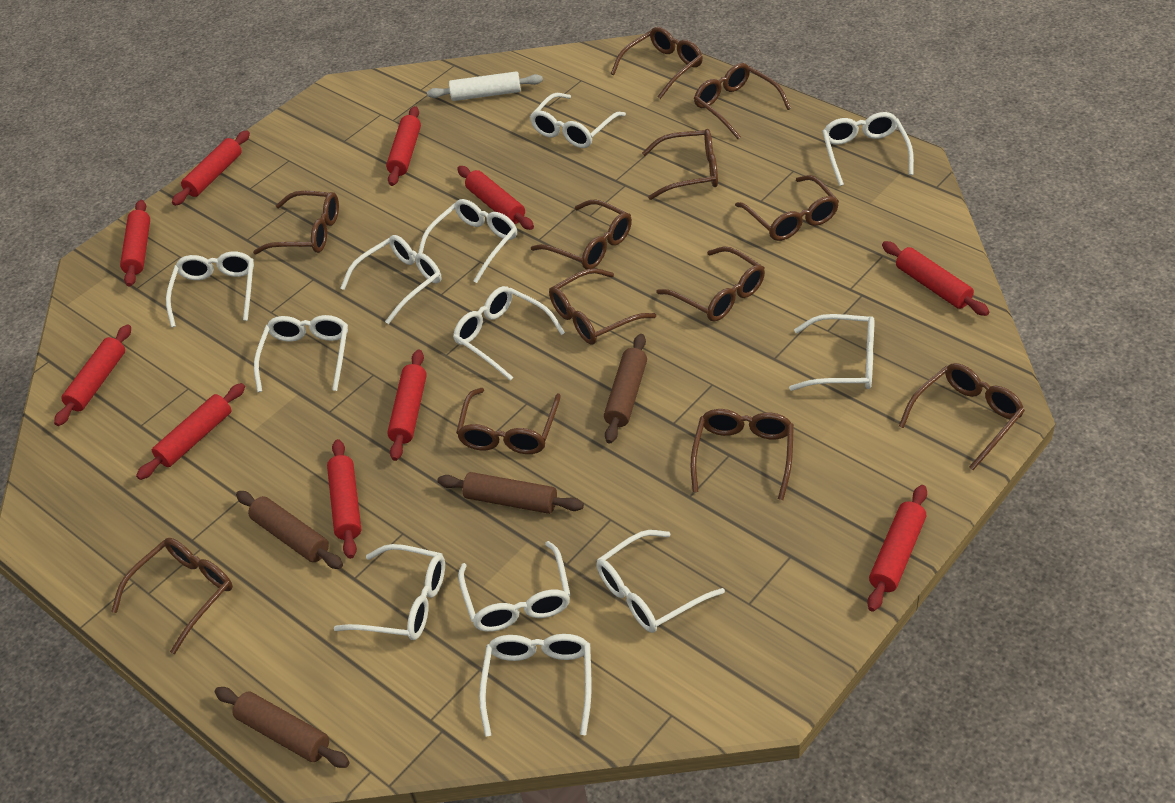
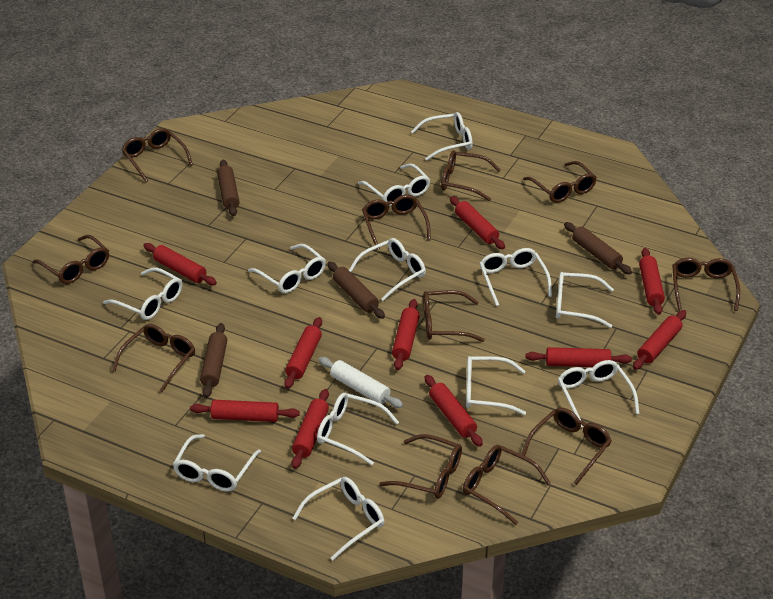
brown glasses: 12 -> 11

